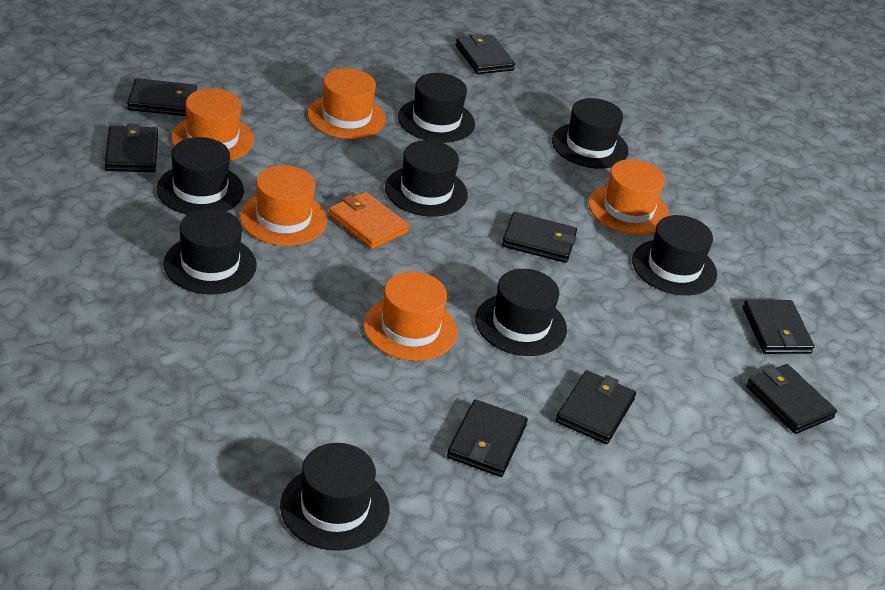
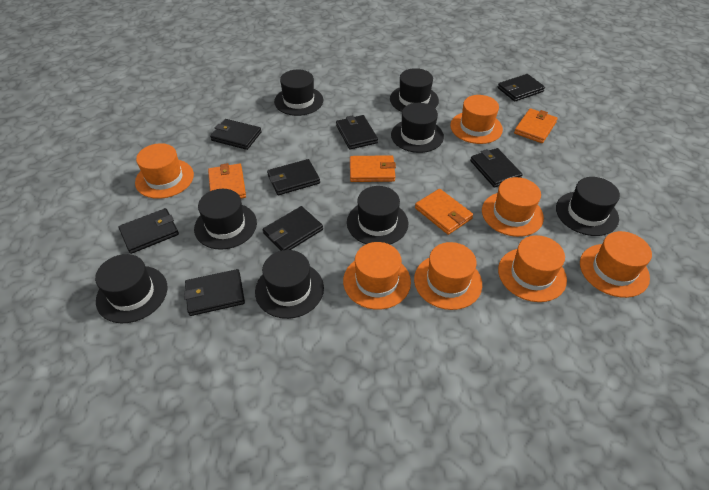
orange hat: 5 -> 7
orange wallet: 1 -> 4

